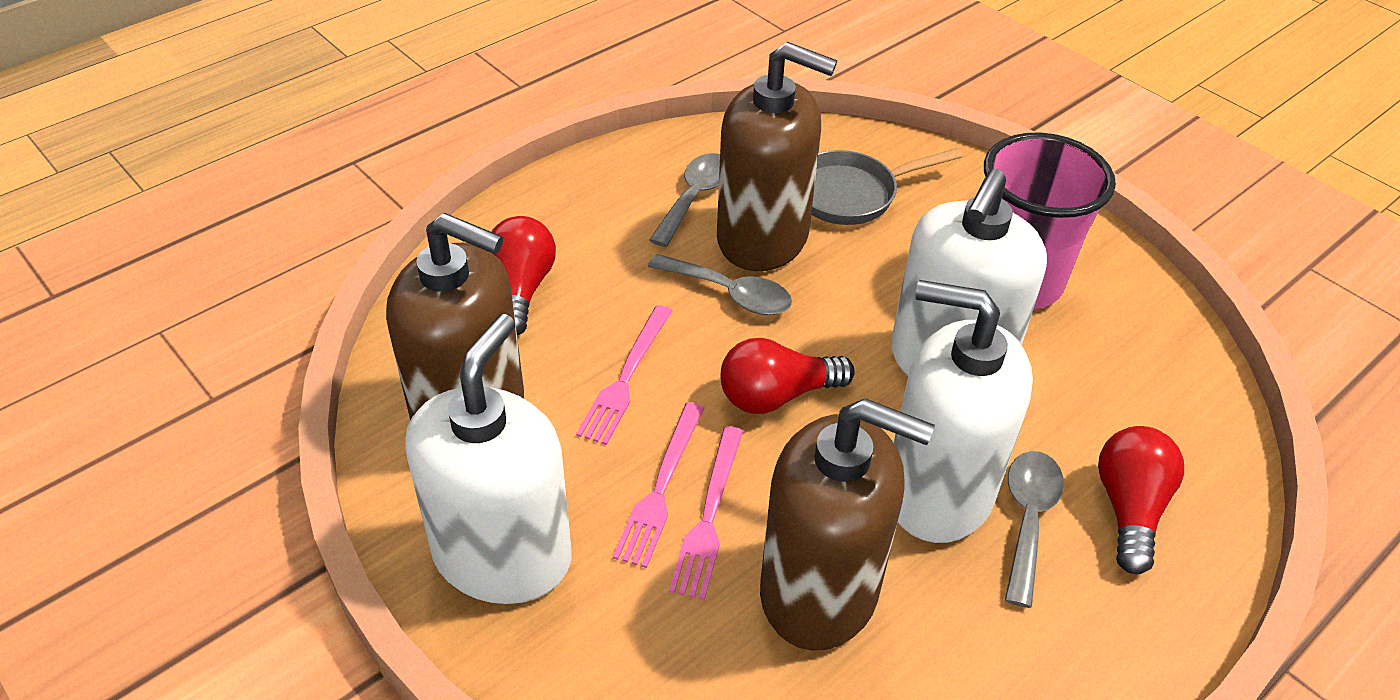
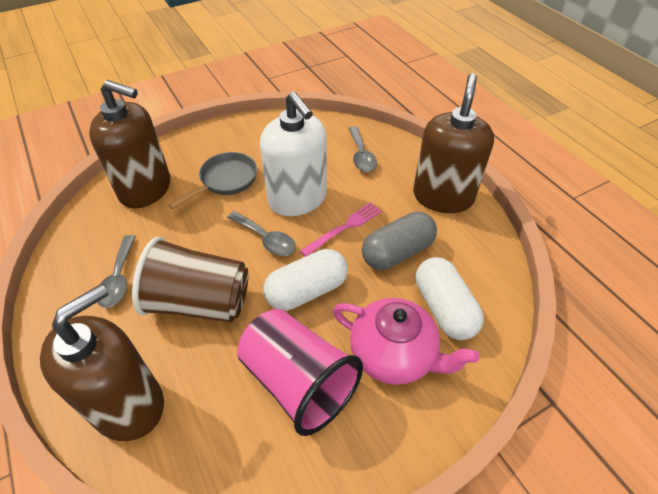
brown cup: 0 -> 1
grey capsule: 0 -> 1
pink fork: 3 -> 1
pink teapot: 0 -> 1
red light bulb: 3 -> 0
white capsule: 0 -> 2
white soap dispenser: 3 -> 1

